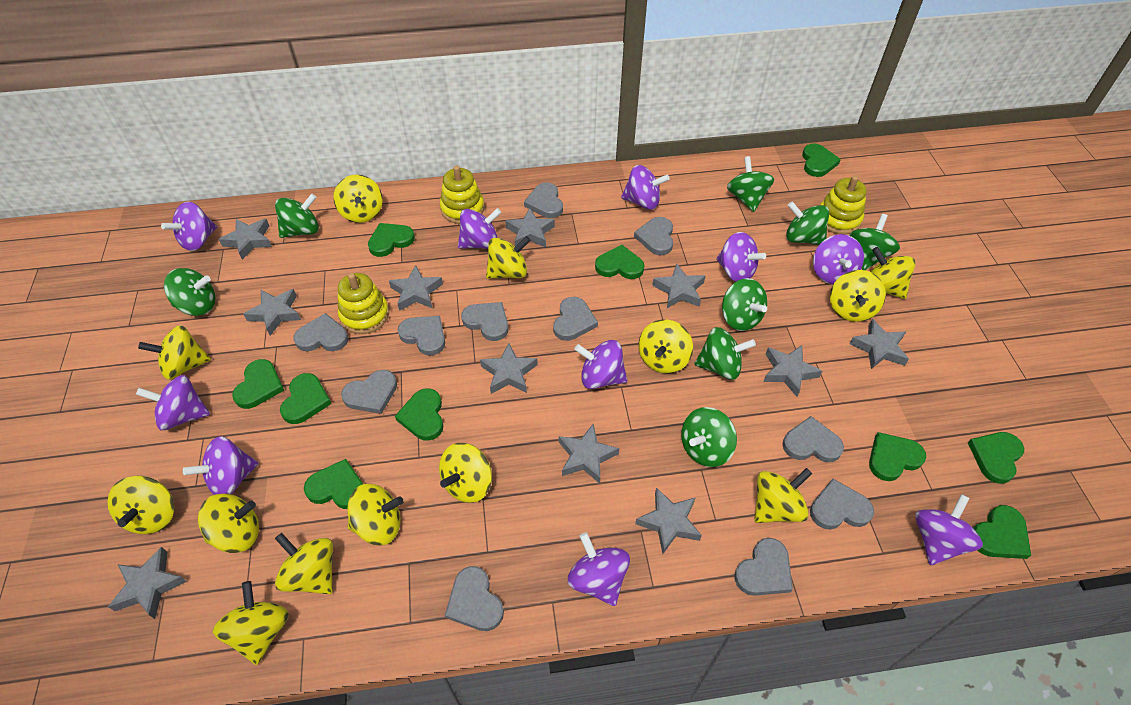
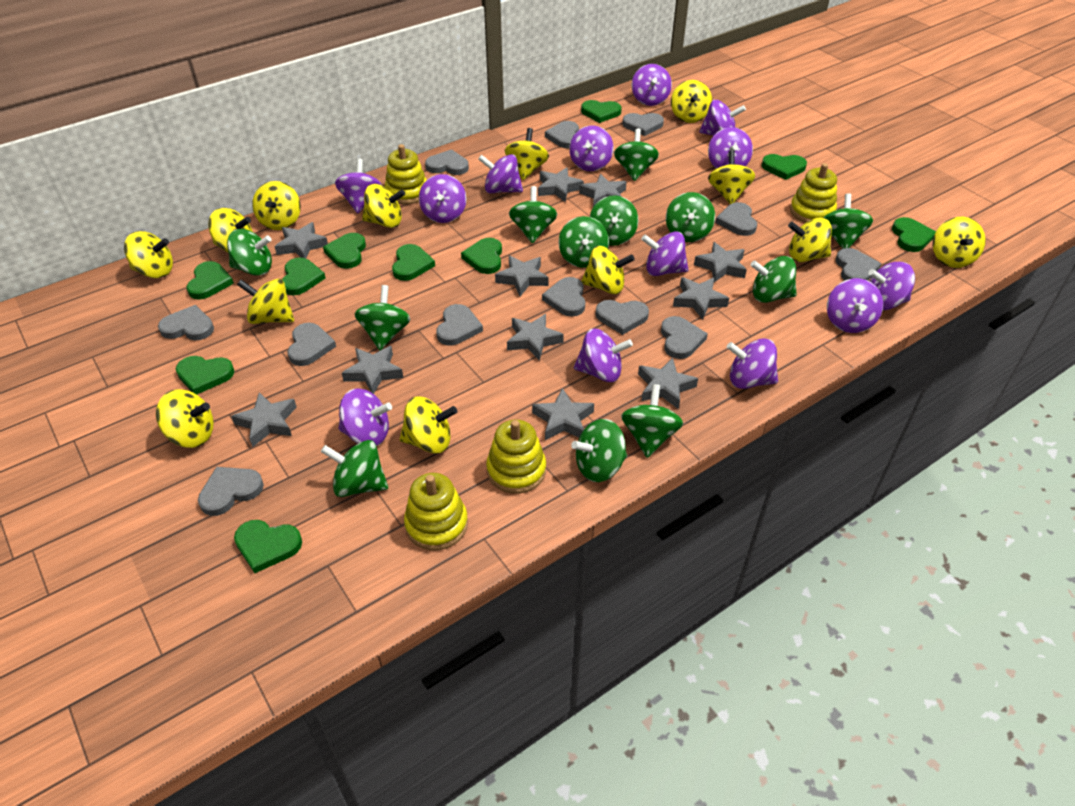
green spinning top: 8 -> 12
grey heart: 11 -> 12
purple spinning top: 10 -> 13
yellow stacking toy: 3 -> 4

